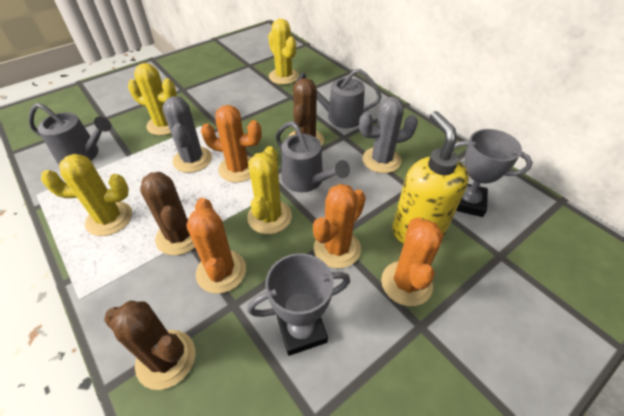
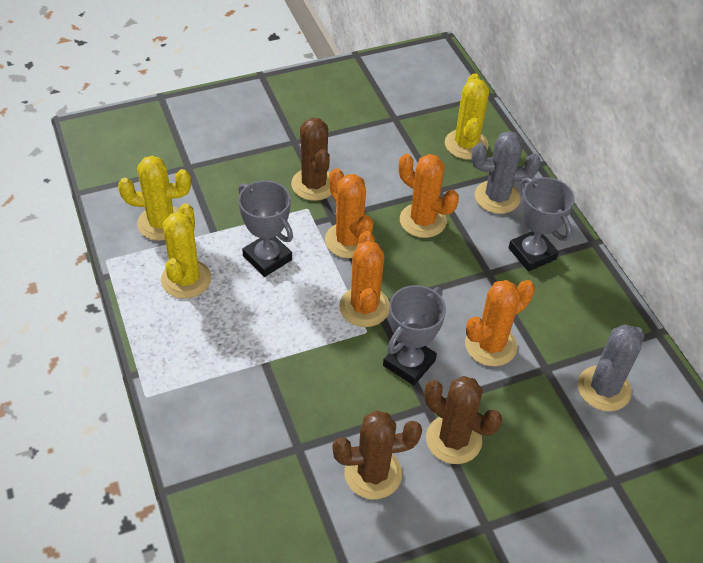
grey trophy: 2 -> 3
grey watering can: 3 -> 0
yellow cactus: 4 -> 3
yellow soap dispenser: 1 -> 0

